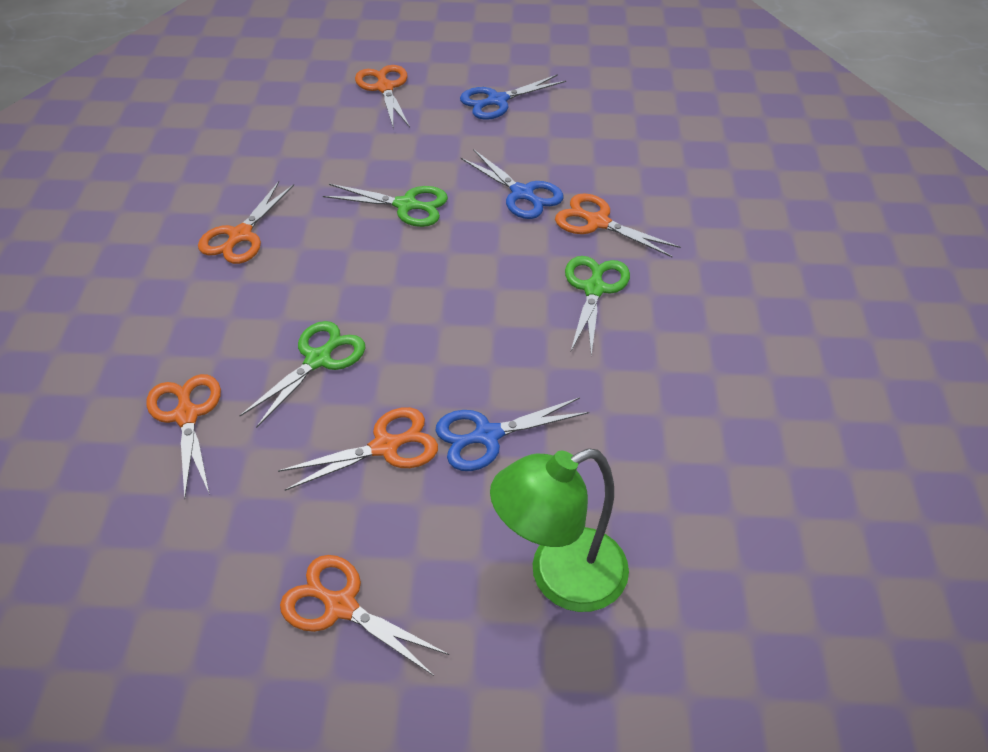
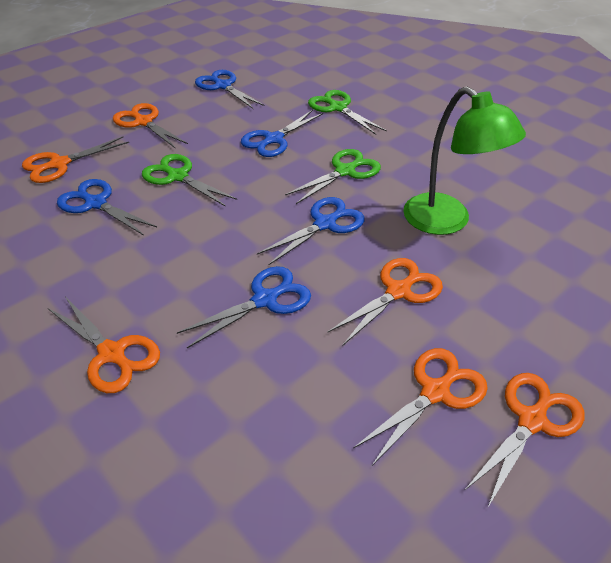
blue scissors: 3 -> 5

